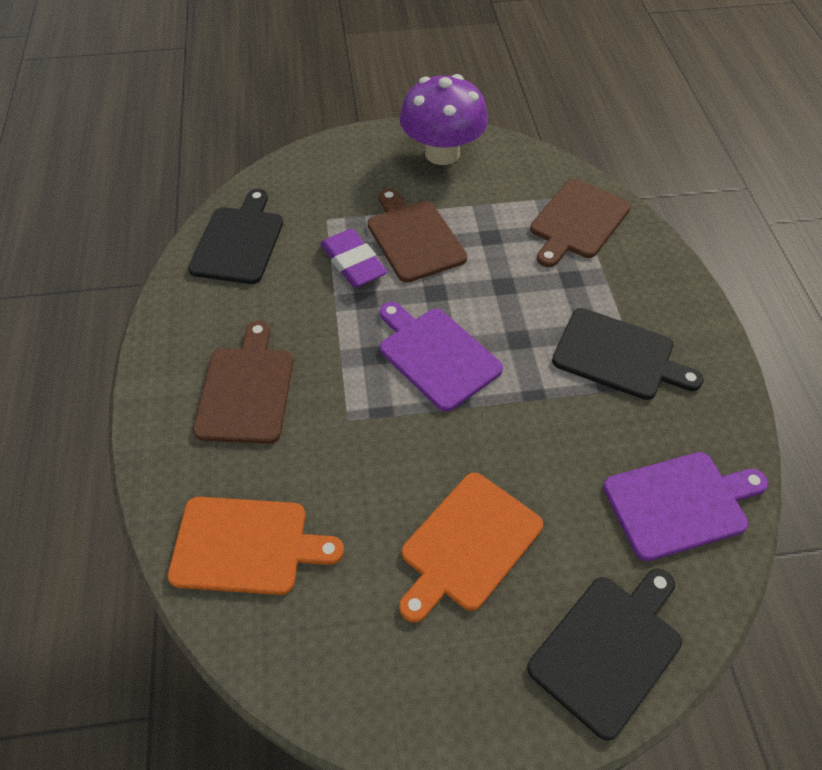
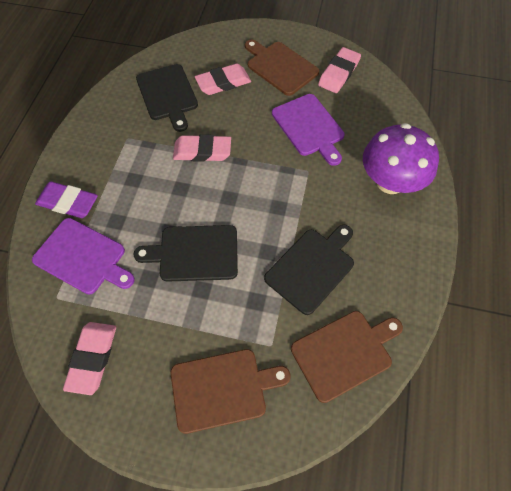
orange cutting board: 2 -> 0
pink eraser: 0 -> 4

